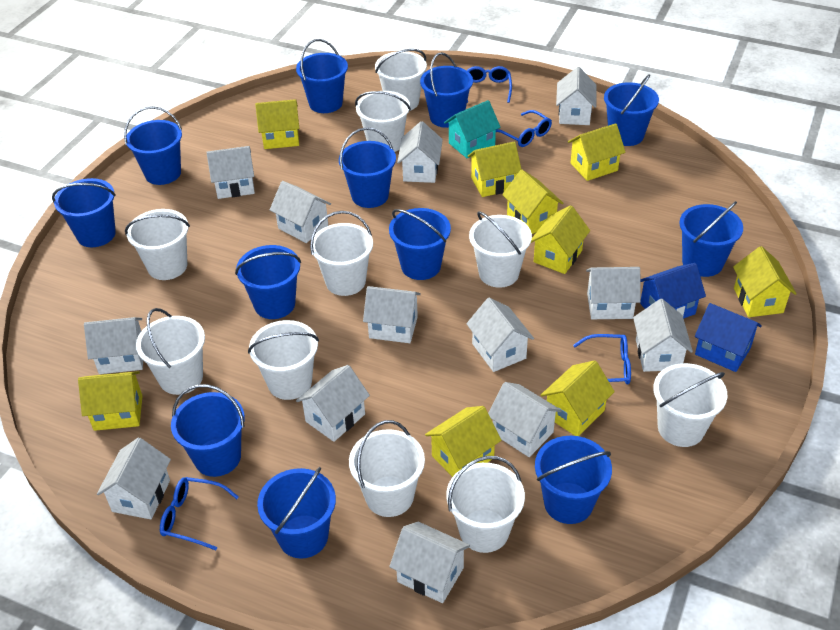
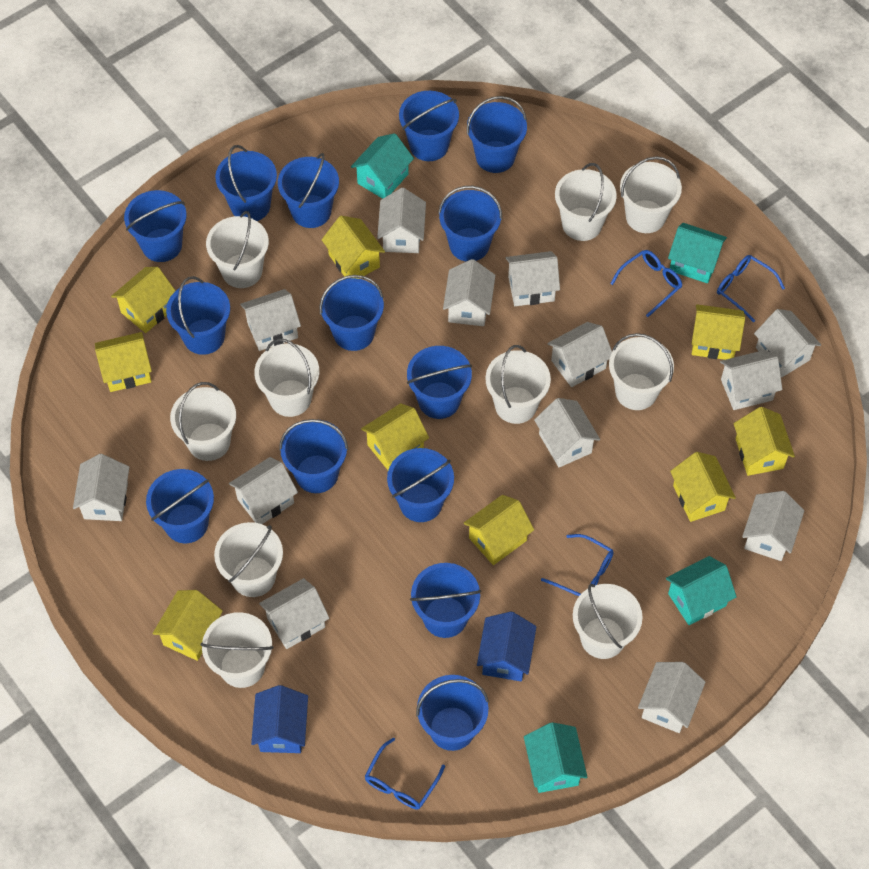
blue bucket: 12 -> 14
turquoise house: 1 -> 4

